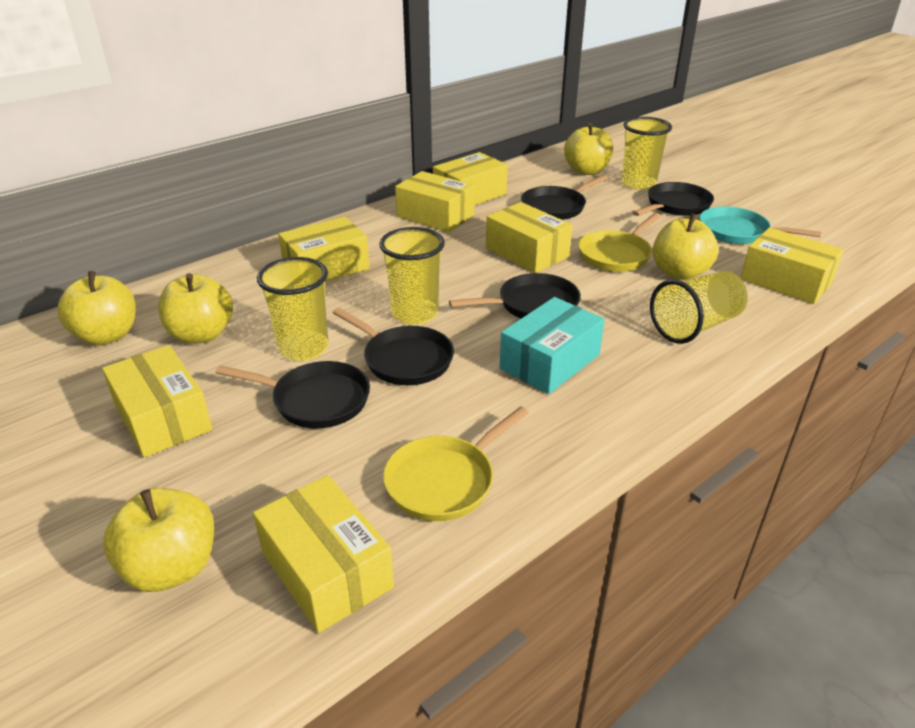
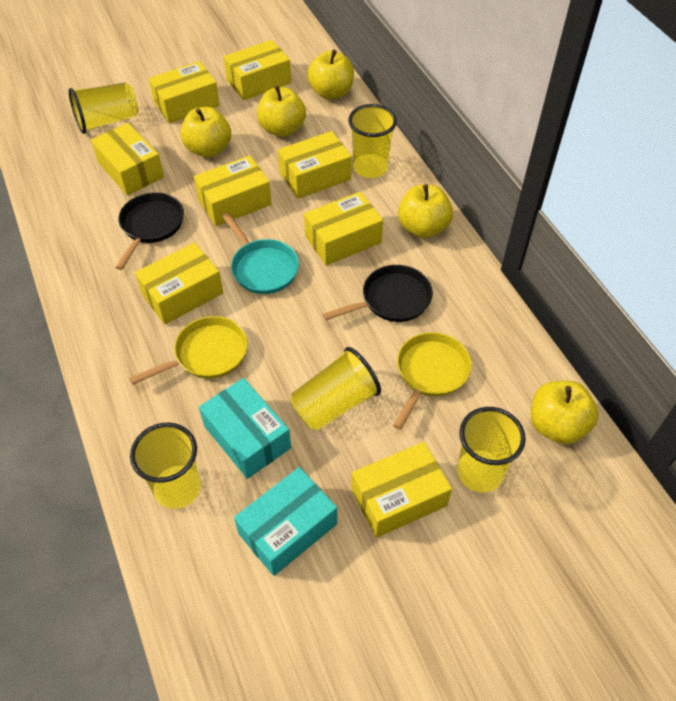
black pan: 5 -> 2
turquoise box: 1 -> 2
yellow box: 7 -> 8
yellow cup: 4 -> 5

